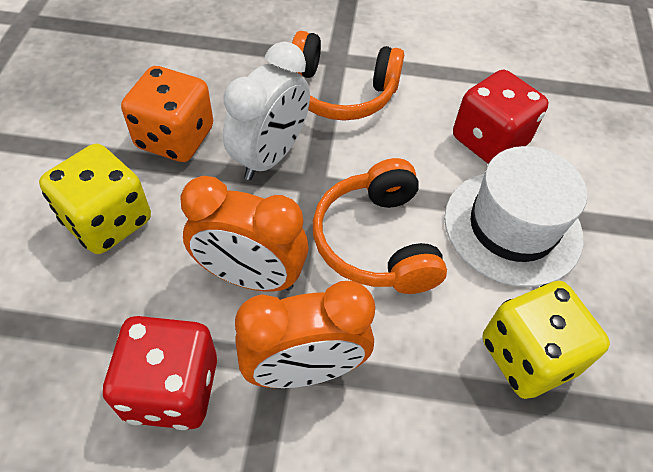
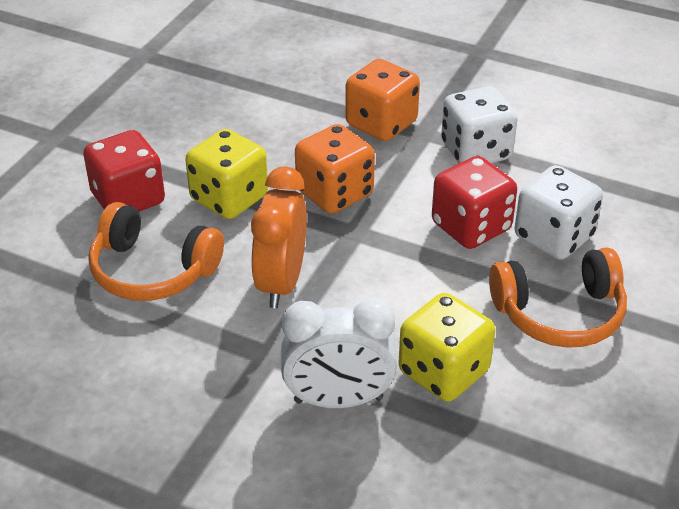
orange clock: 2 -> 1
orange dice: 1 -> 2
white dice: 0 -> 2
white hat: 1 -> 0

